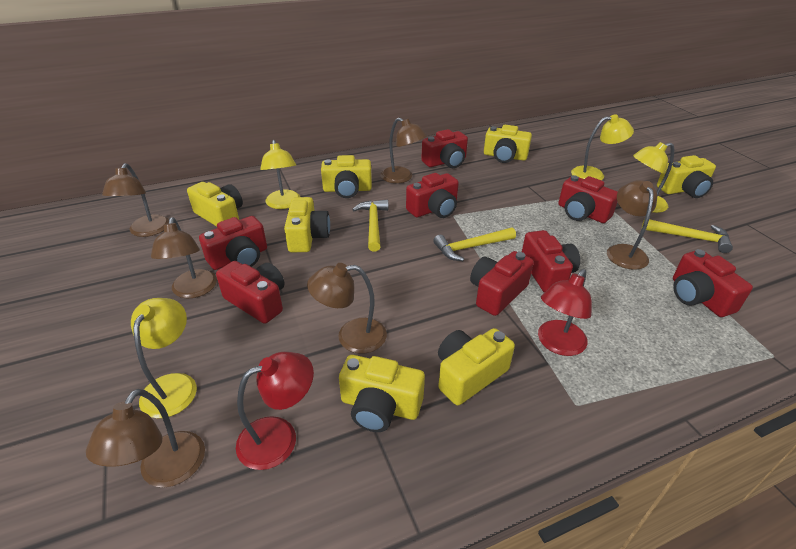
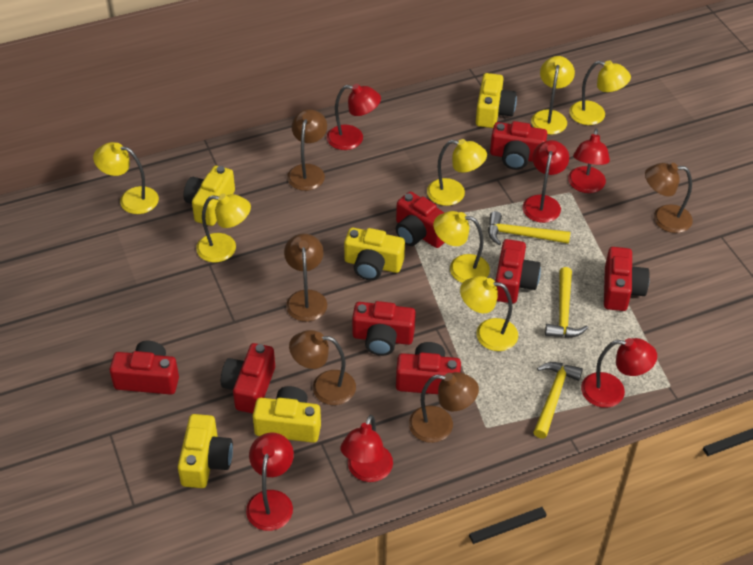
brown lamp: 6 -> 5
red lamp: 2 -> 6
yellow camera: 7 -> 5
yellow lamp: 4 -> 7

